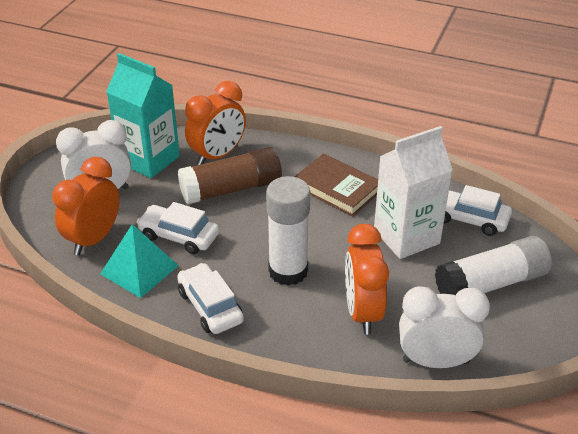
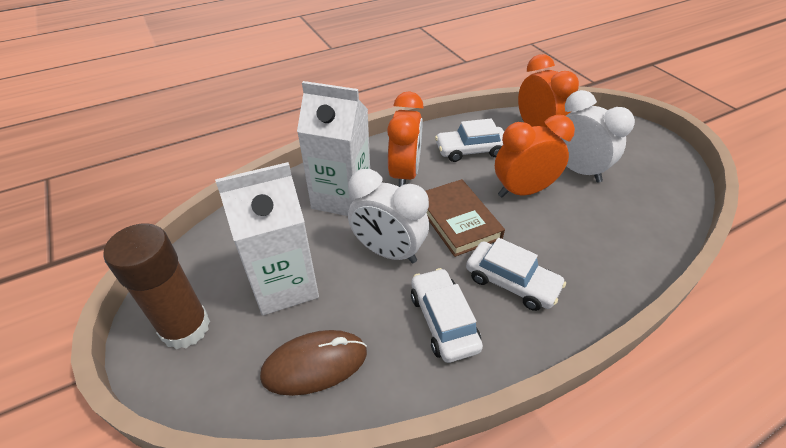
brown mouse: 0 -> 1
turquoise carton: 1 -> 0
turquoise pyramid: 1 -> 0
white carton: 1 -> 2
white glue stick: 2 -> 0

